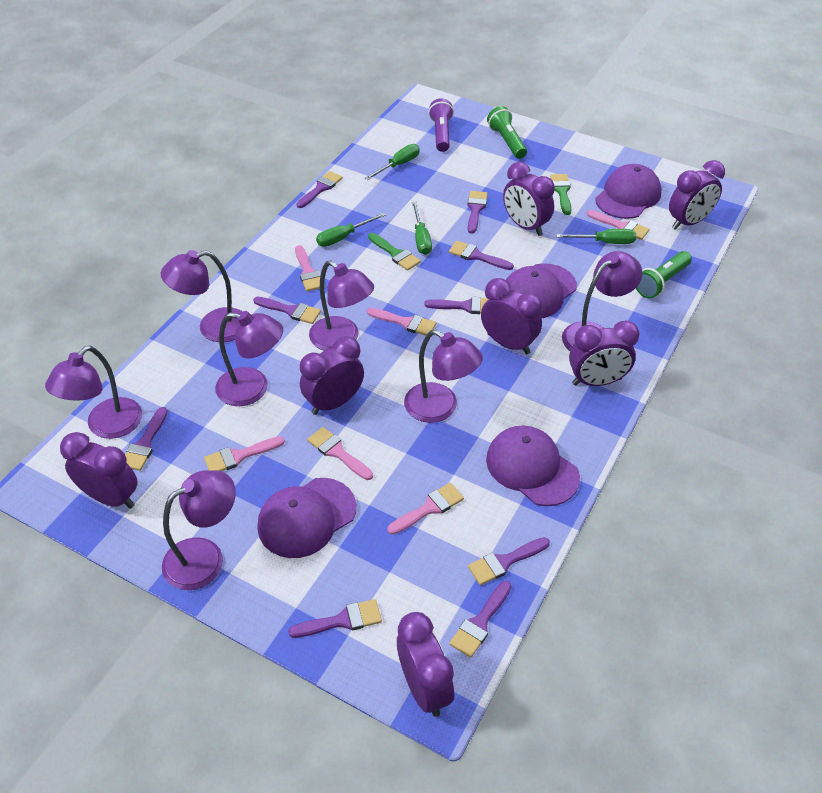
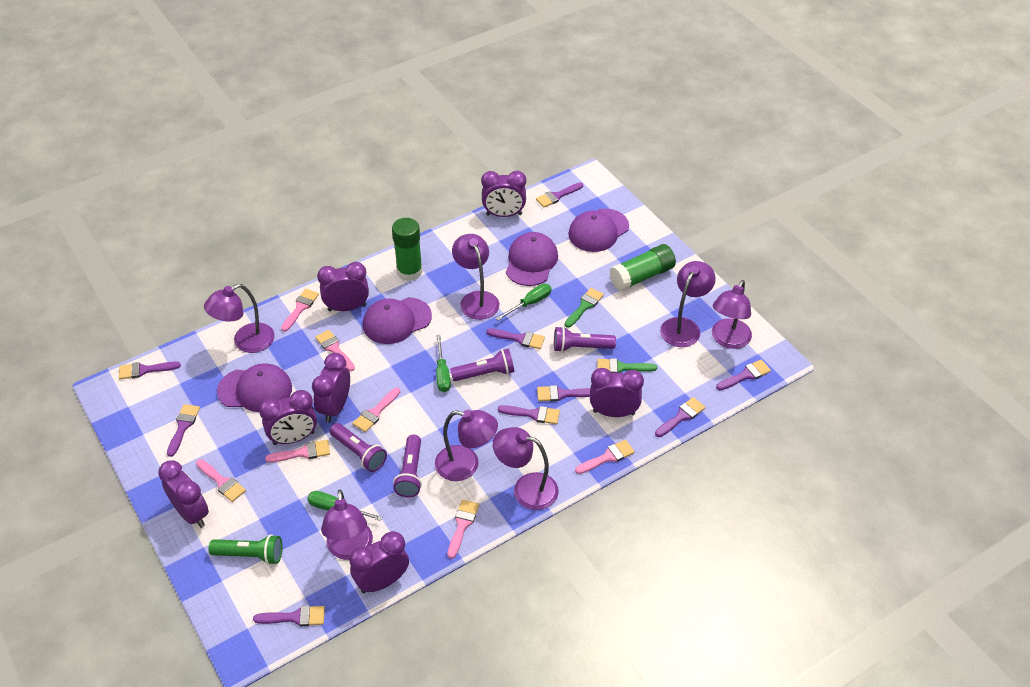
green flashlight: 2 -> 1
green glue stick: 0 -> 2
green screwdriver: 4 -> 3
pink brush: 6 -> 7
purple flashlight: 1 -> 4

